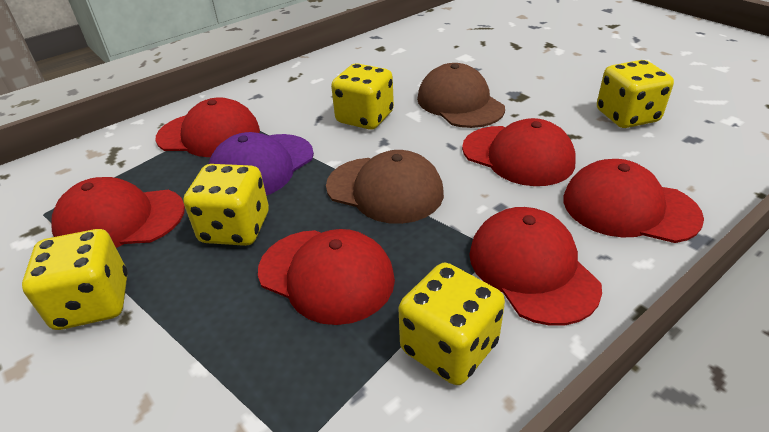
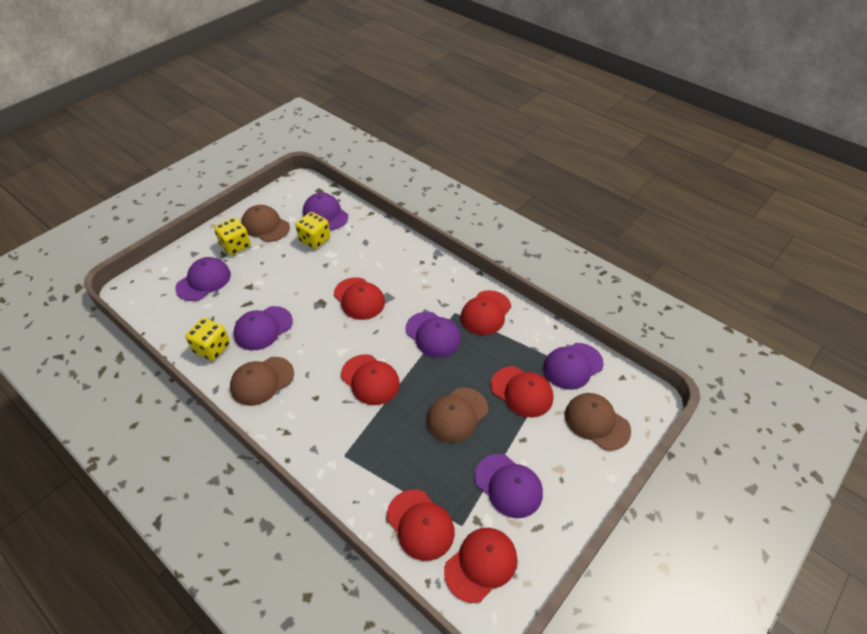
brown cap: 2 -> 4
purple cap: 1 -> 6
yellow dice: 5 -> 3

